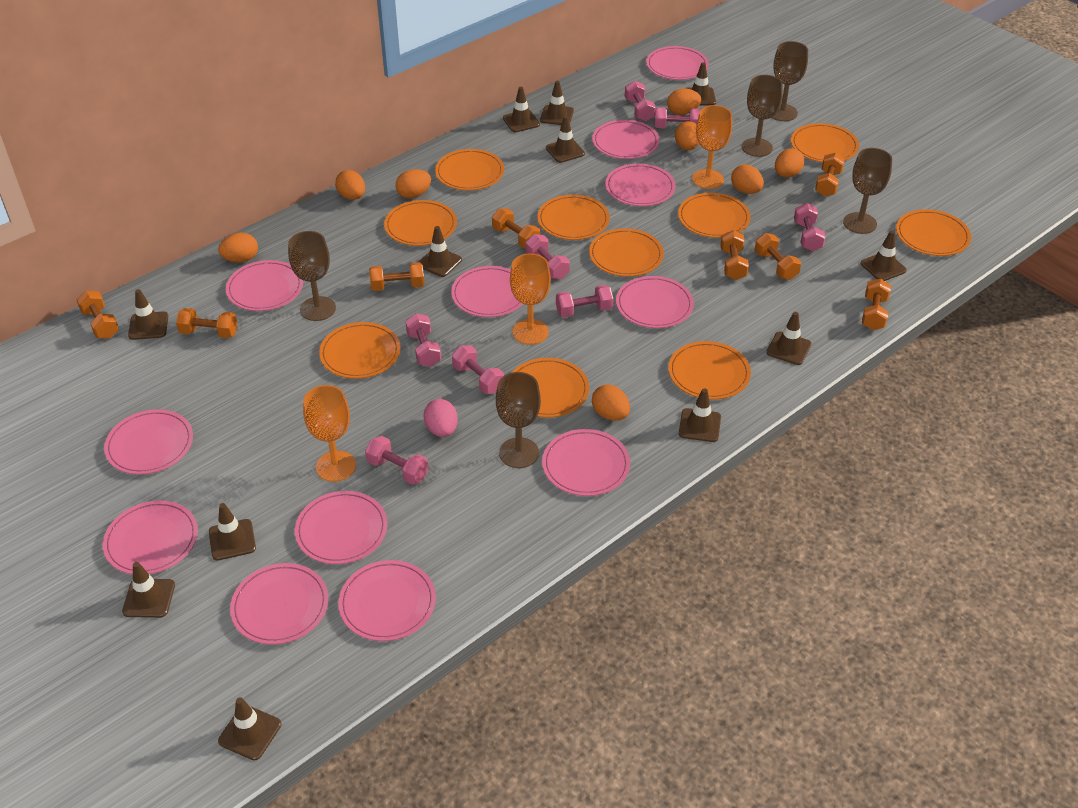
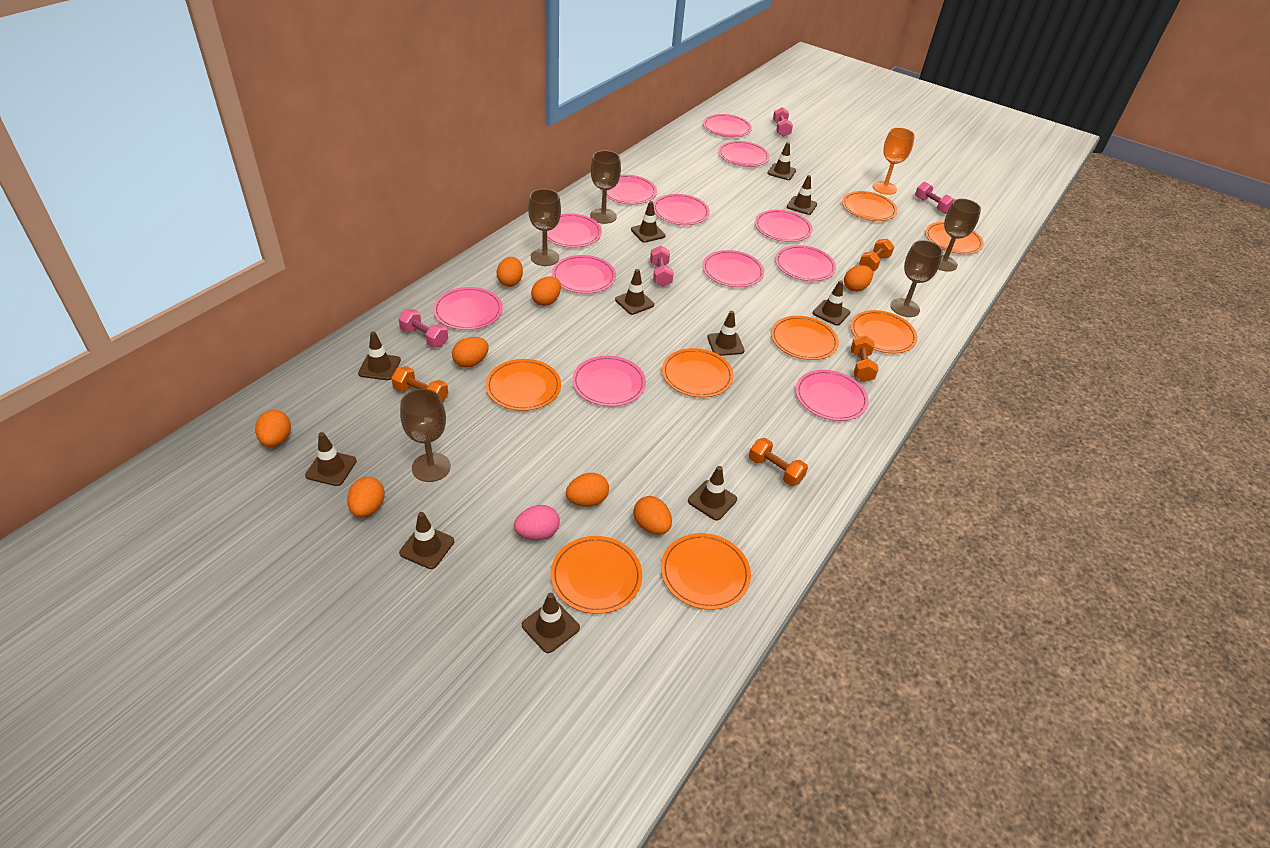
brown traffic cone: 12 -> 11
orange dumbbell: 8 -> 4
orange goblet: 3 -> 1
orange plate: 10 -> 8
pink dumbbell: 8 -> 4

